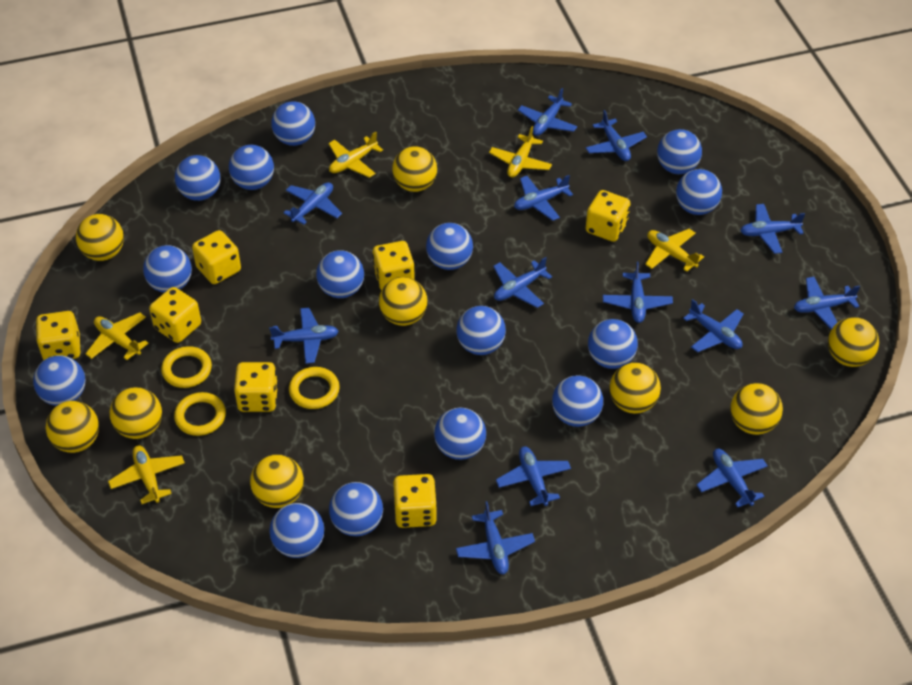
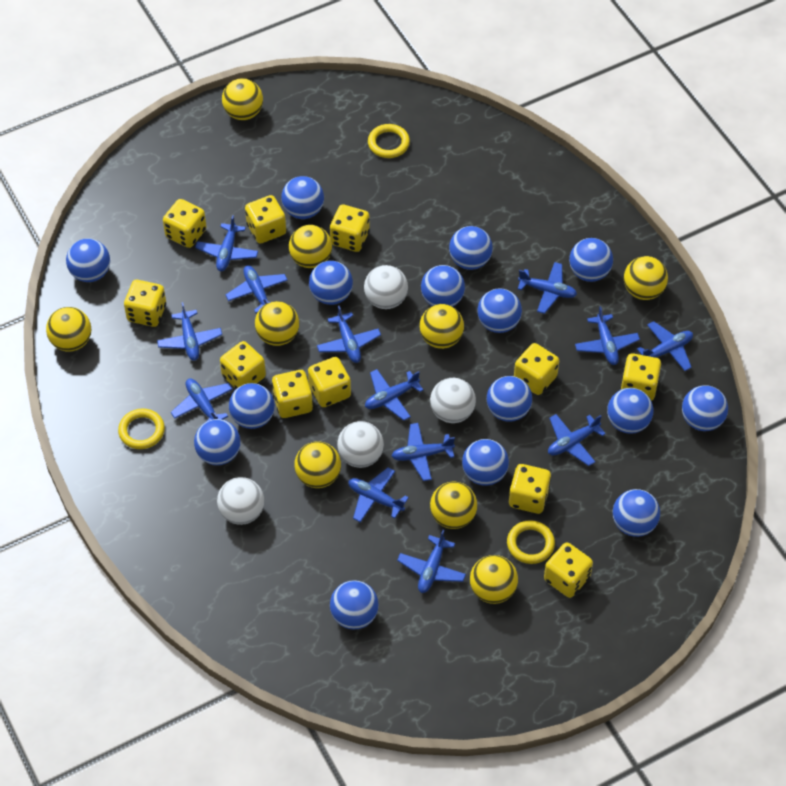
white ball: 0 -> 4
yellow dice: 7 -> 11
yellow plane: 5 -> 0

